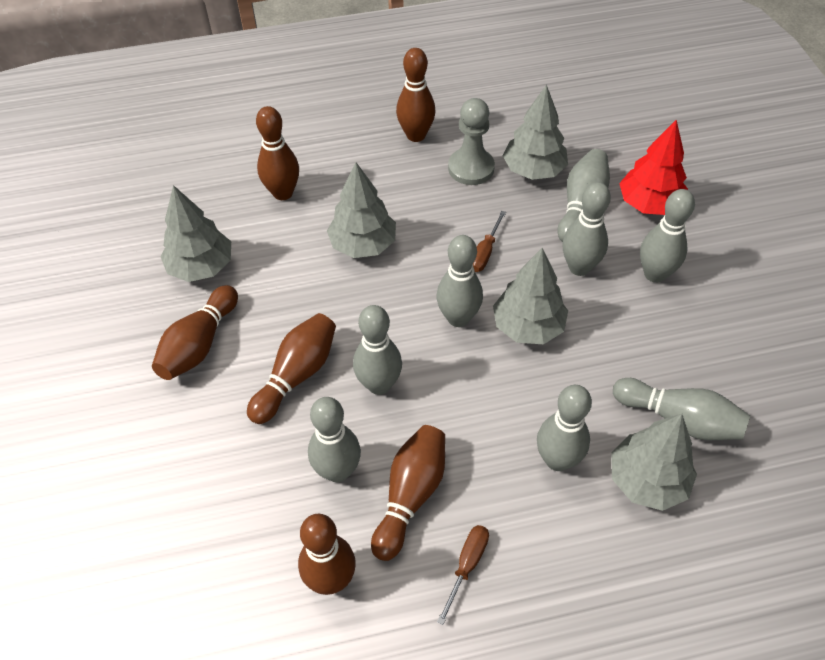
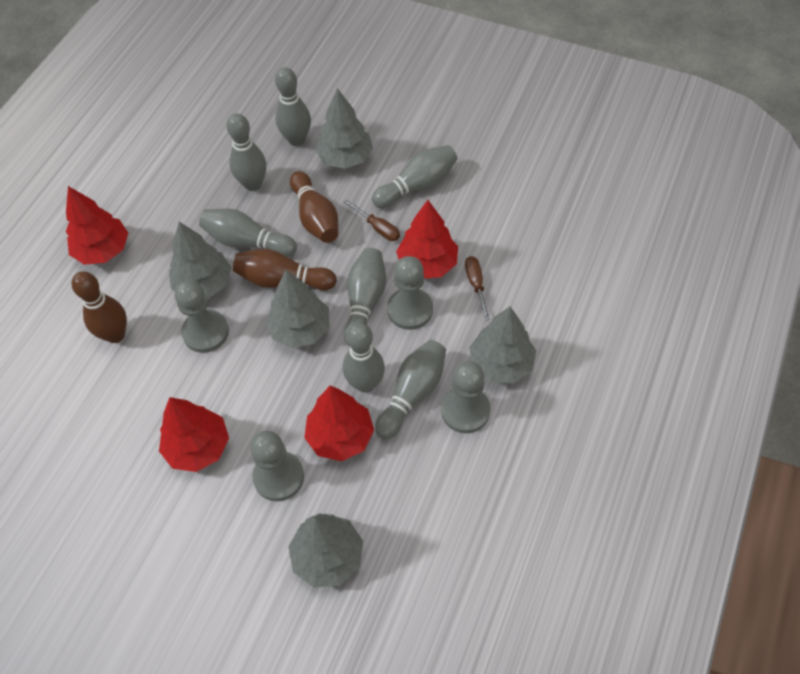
brown bowling pin: 6 -> 3
grey bowling pin: 8 -> 7
grey pawn: 1 -> 4
red tree: 1 -> 4

